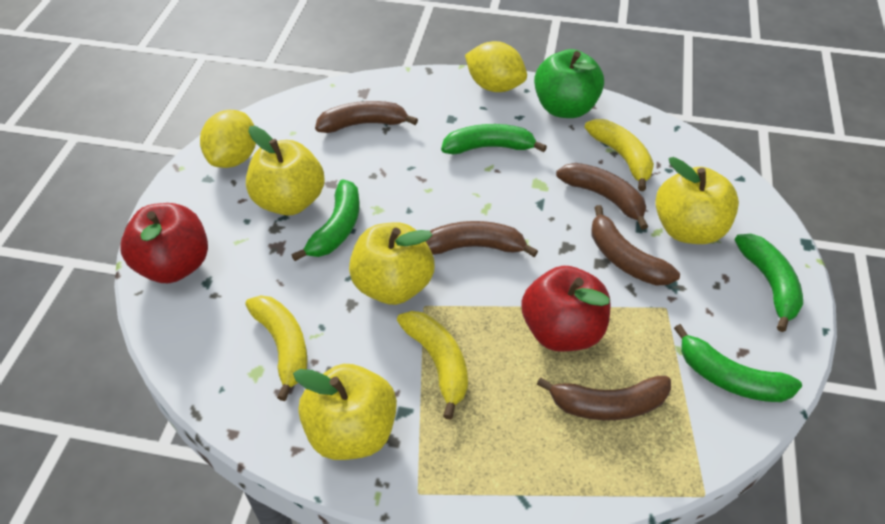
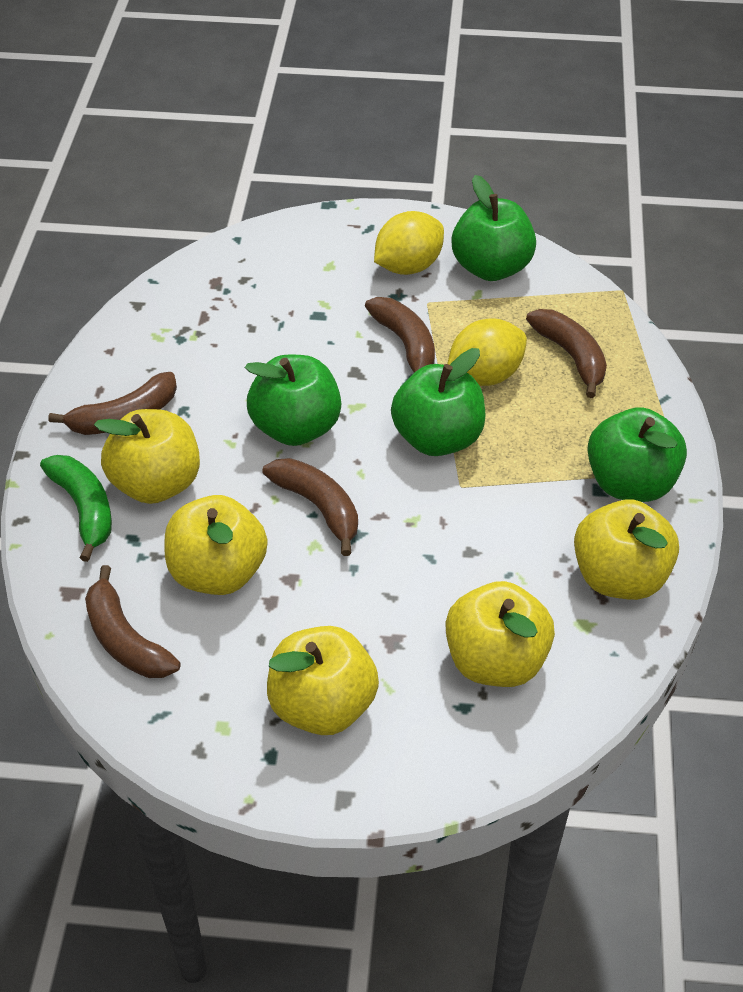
green apple: 1 -> 4
green banana: 4 -> 1
red apple: 2 -> 0
yellow apple: 4 -> 5
yellow banana: 3 -> 0

